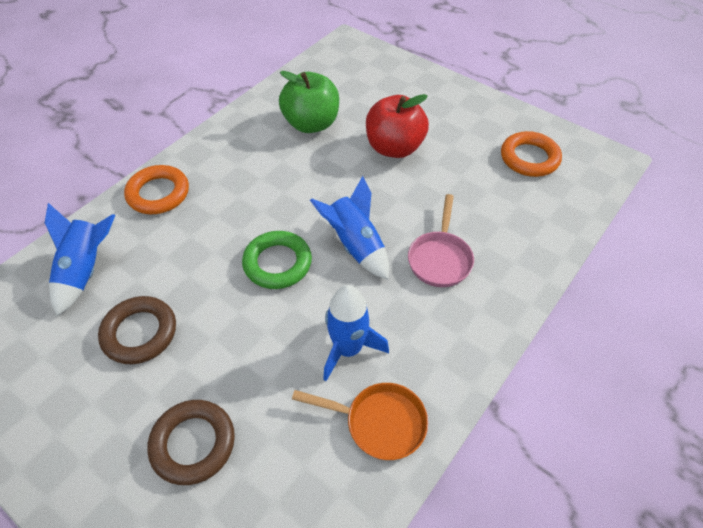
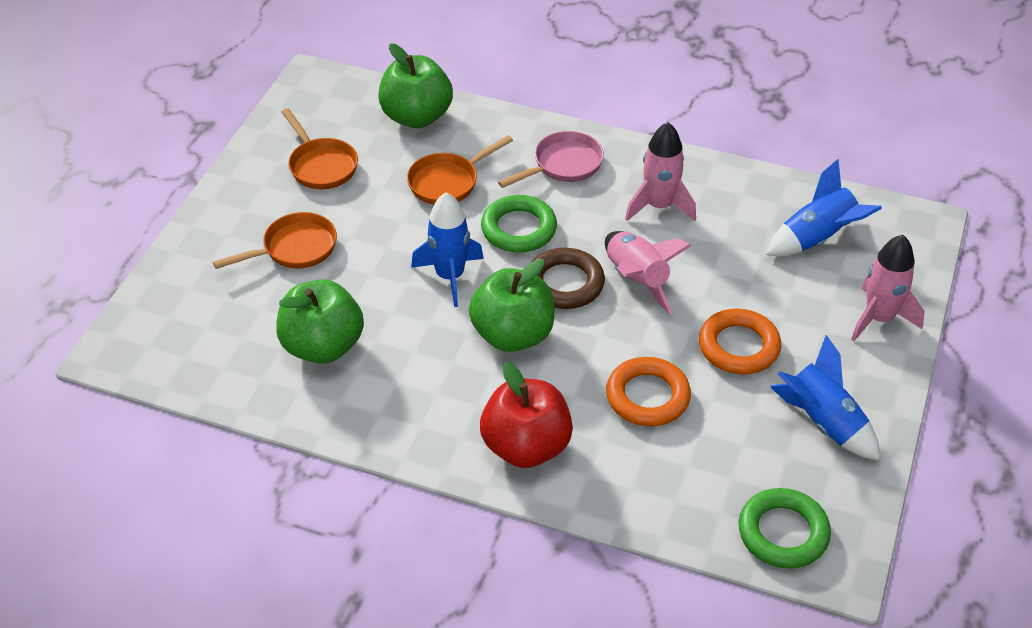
brown ring: 2 -> 1
green apple: 1 -> 3
green ring: 1 -> 2
orange pan: 1 -> 3
pink rocket: 0 -> 3

